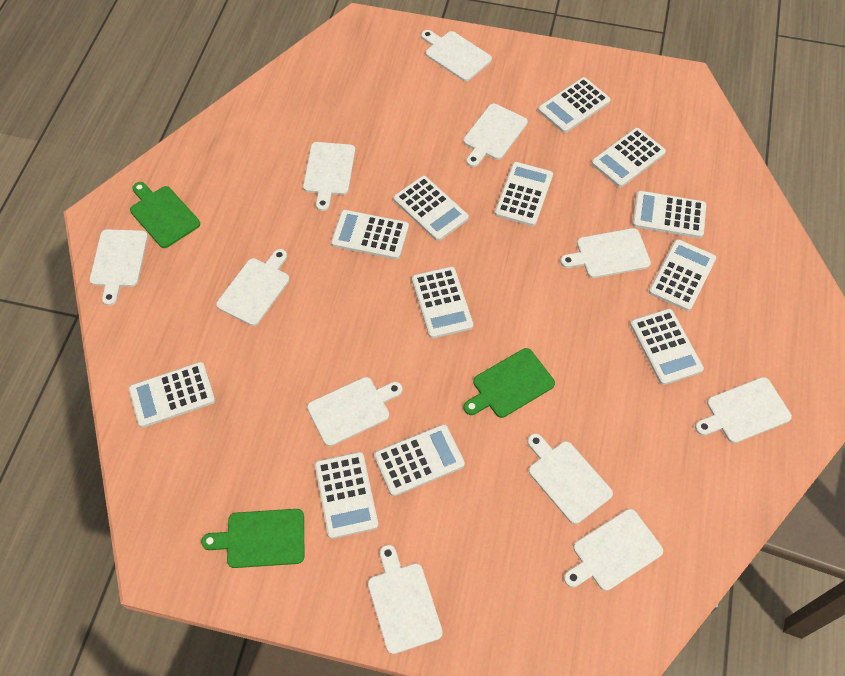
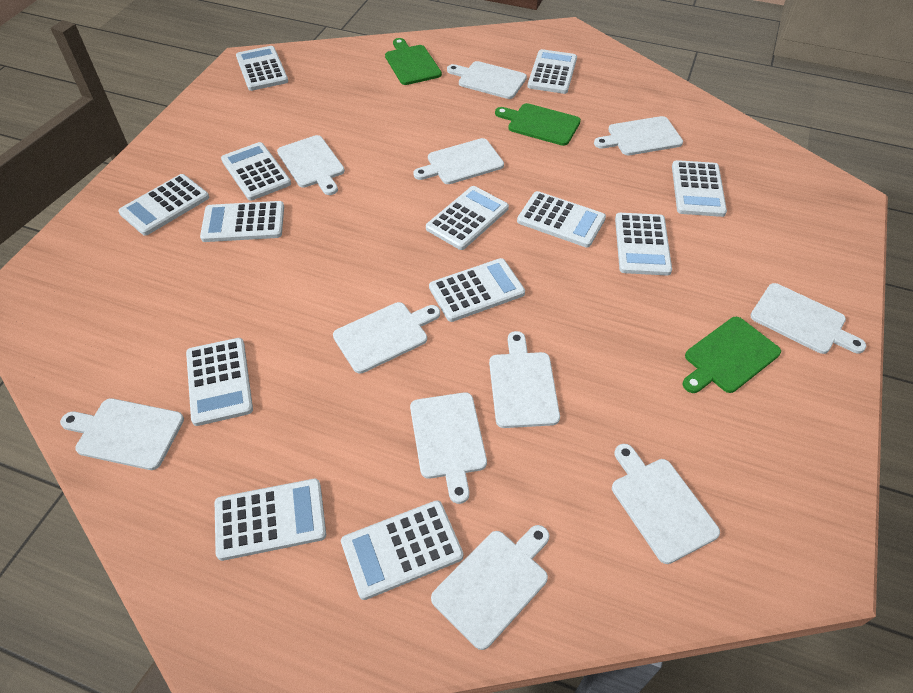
white calculator: 12 -> 13

